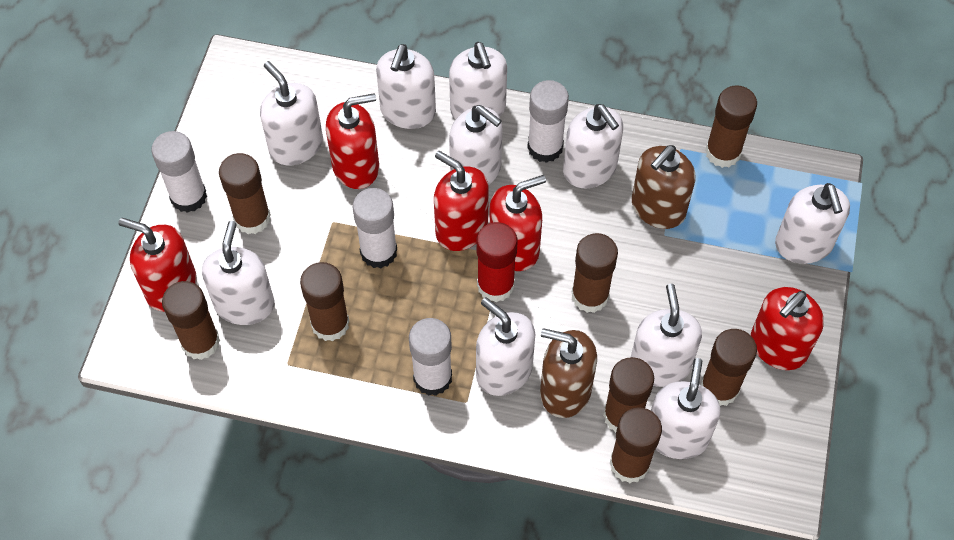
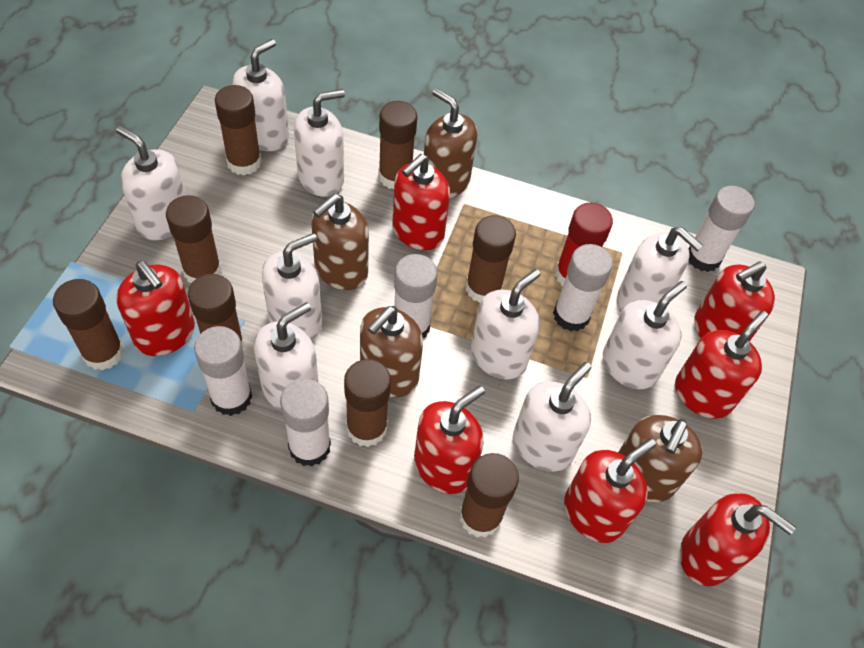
brown soap dispenser: 2 -> 4
red soap dispenser: 5 -> 7
white glue stick: 4 -> 5
white soap dispenser: 10 -> 9

